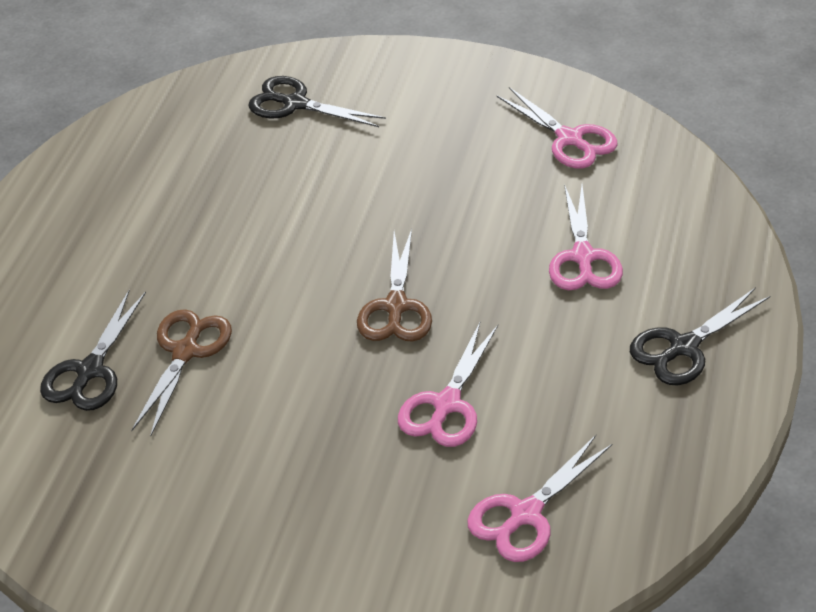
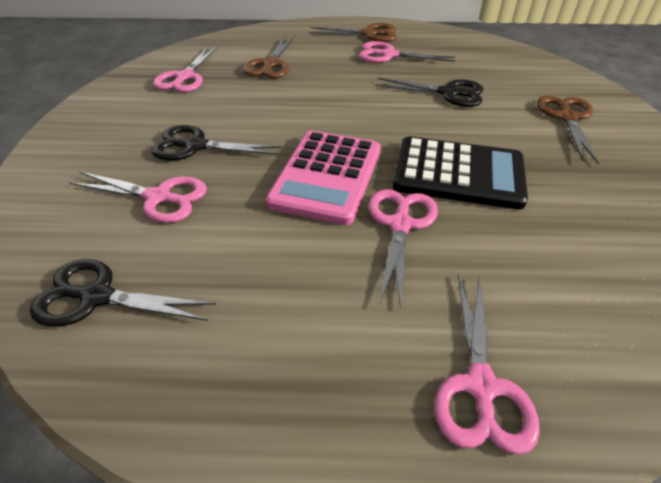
black calculator: 0 -> 1
brown scissors: 2 -> 3
pink calculator: 0 -> 1
pink scissors: 4 -> 5

